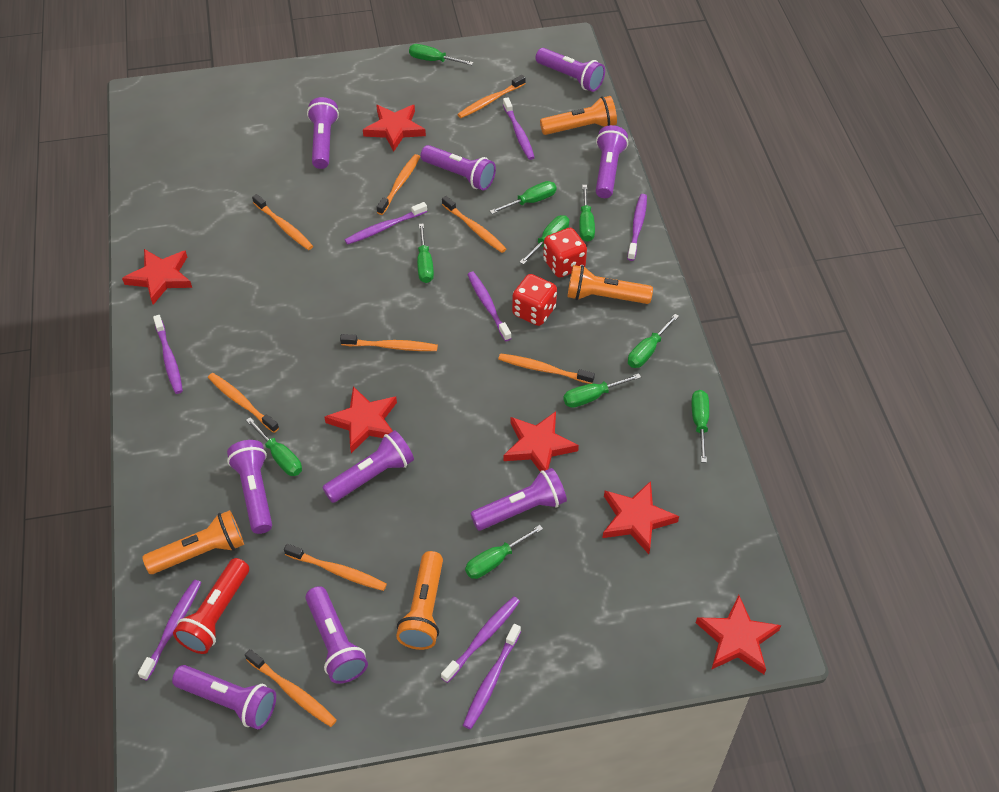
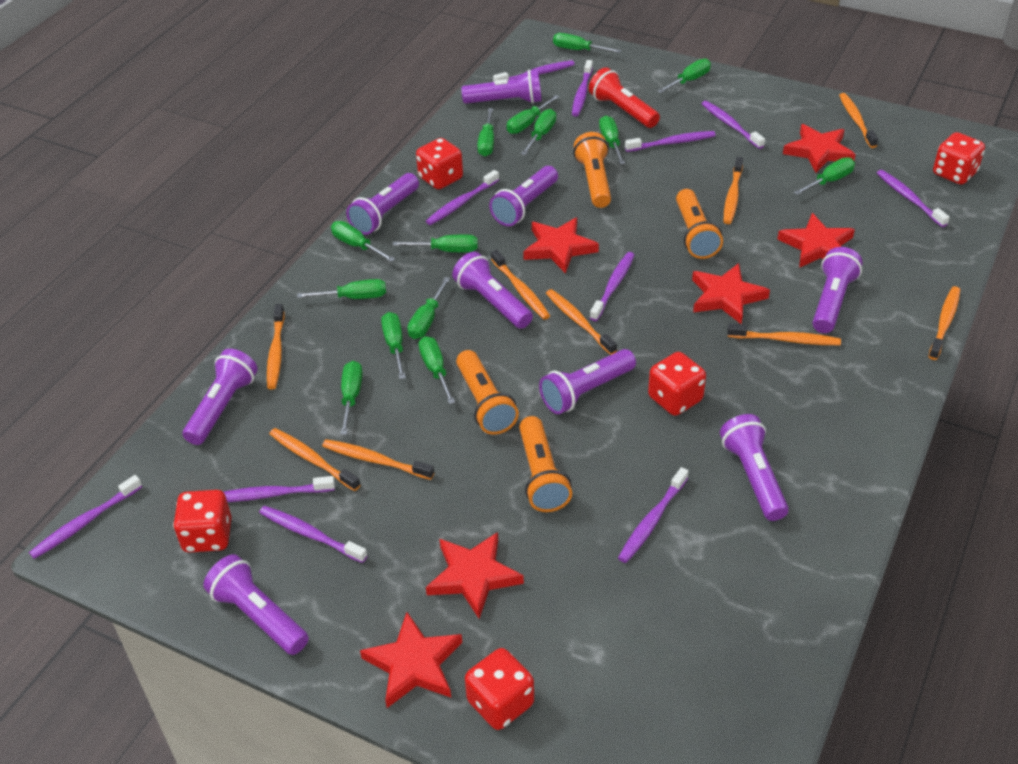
green screwdriver: 10 -> 14
purple toothbrush: 8 -> 11
red dice: 2 -> 5

